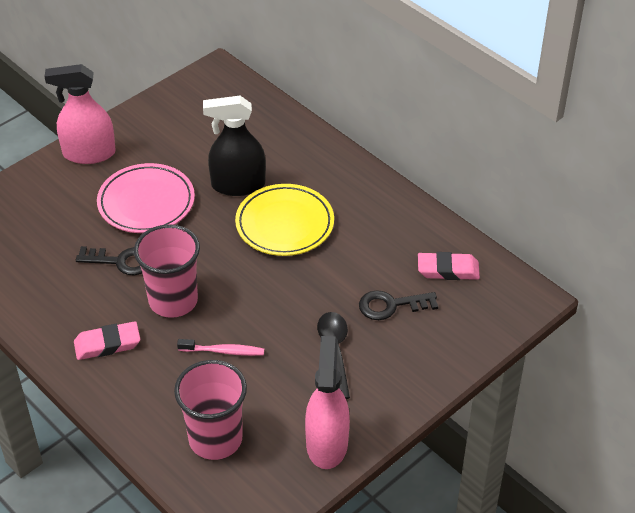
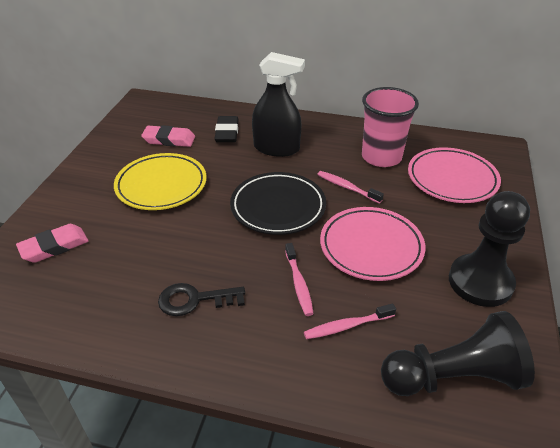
black eraser: 0 -> 1
black key: 2 -> 1
black pawn: 0 -> 2
black plate: 0 -> 1
black spoon: 1 -> 0
pink cup: 2 -> 1
pink plate: 1 -> 2
pink spray bottle: 2 -> 0
pink toothbrush: 1 -> 3

